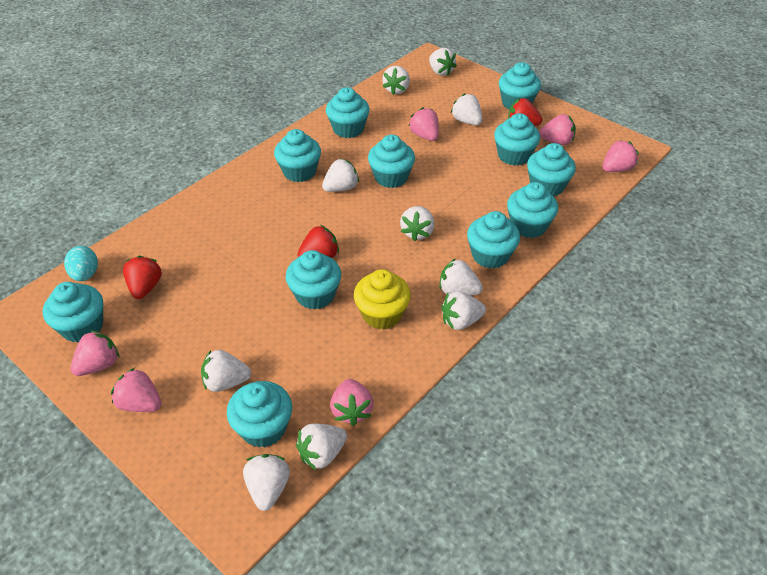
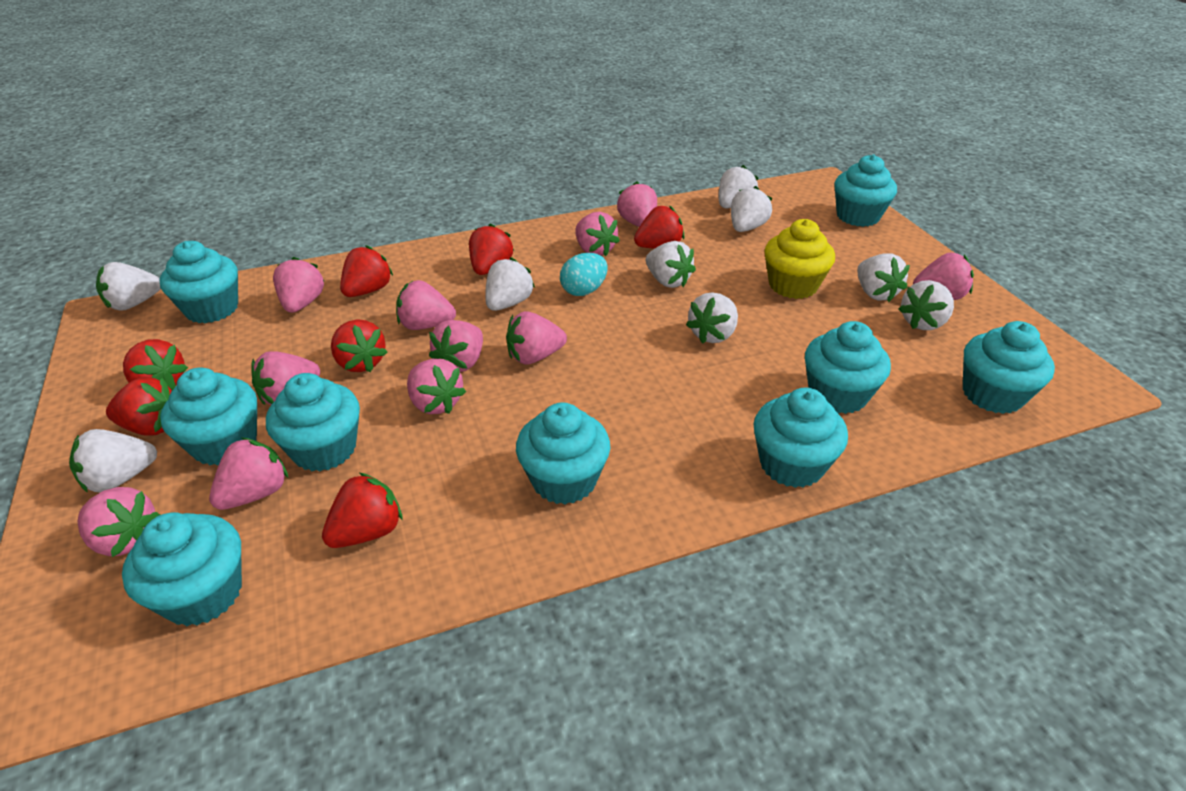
pink strawberry: 6 -> 11
red strawberry: 3 -> 7
turquoise cupcake: 11 -> 9
white strawberry: 10 -> 9

